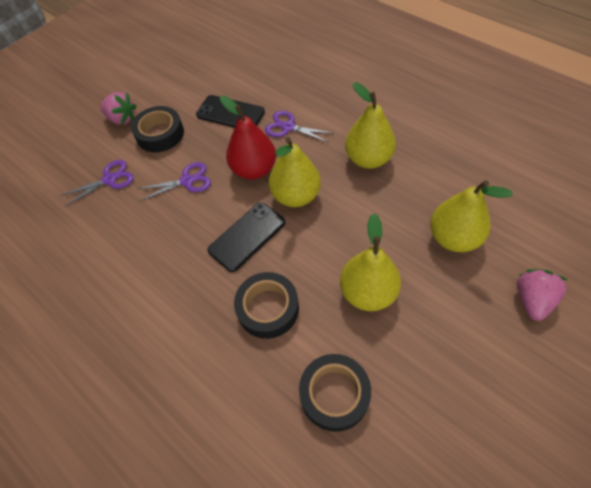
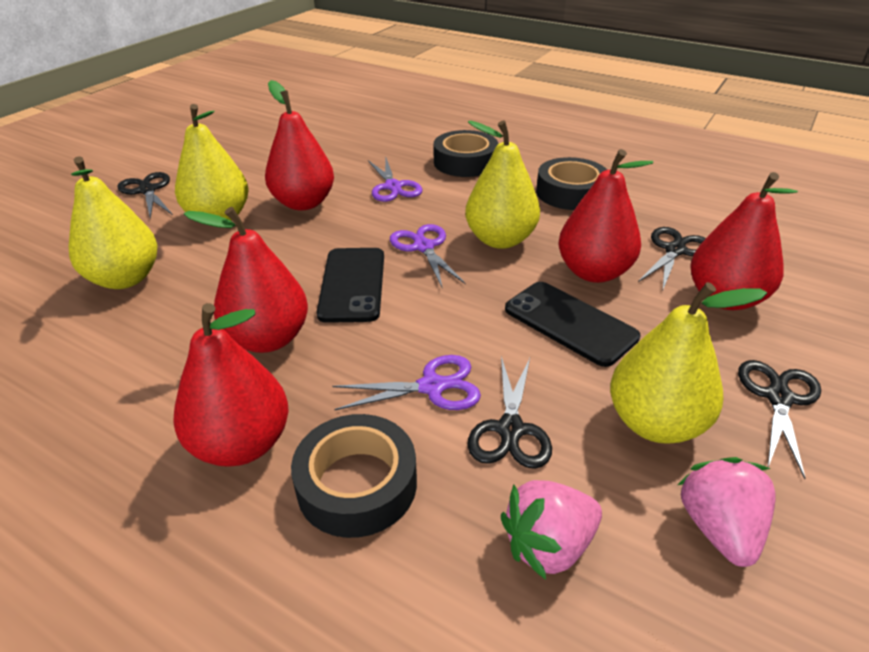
black scissors: 0 -> 4
red pear: 1 -> 5

